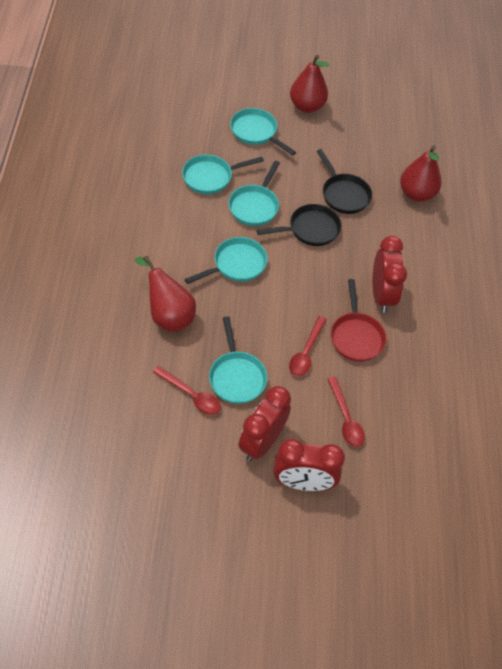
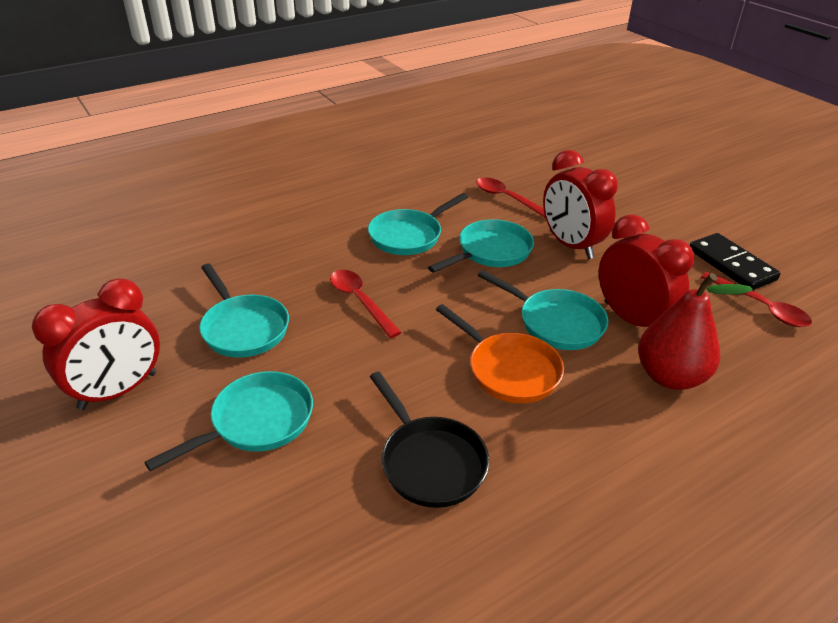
black domino: 0 -> 1
black pan: 2 -> 1
orange pan: 0 -> 1
red pan: 1 -> 0
red pear: 3 -> 1

